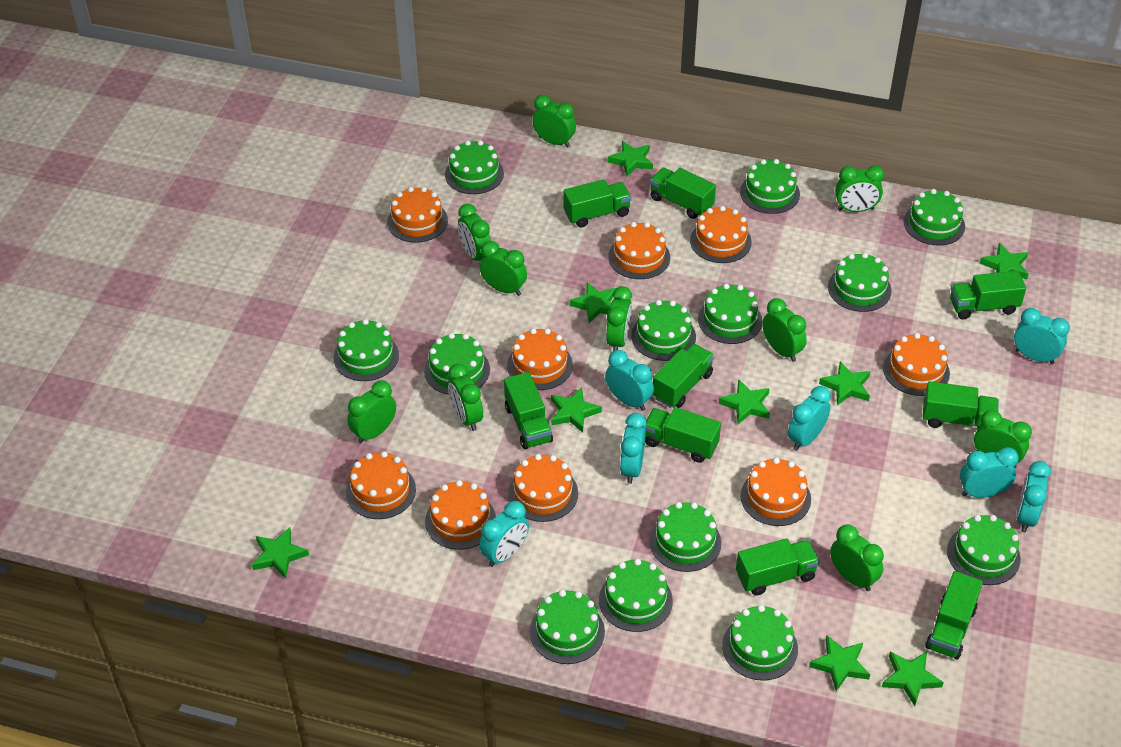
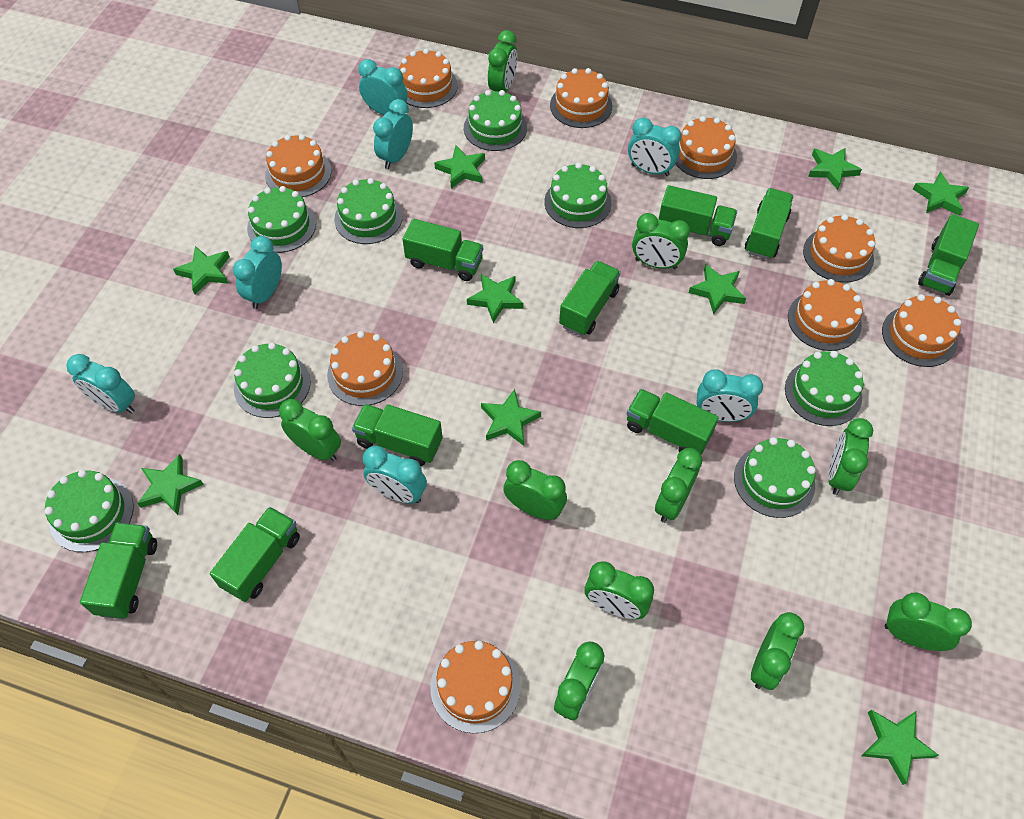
green cake: 13 -> 8

